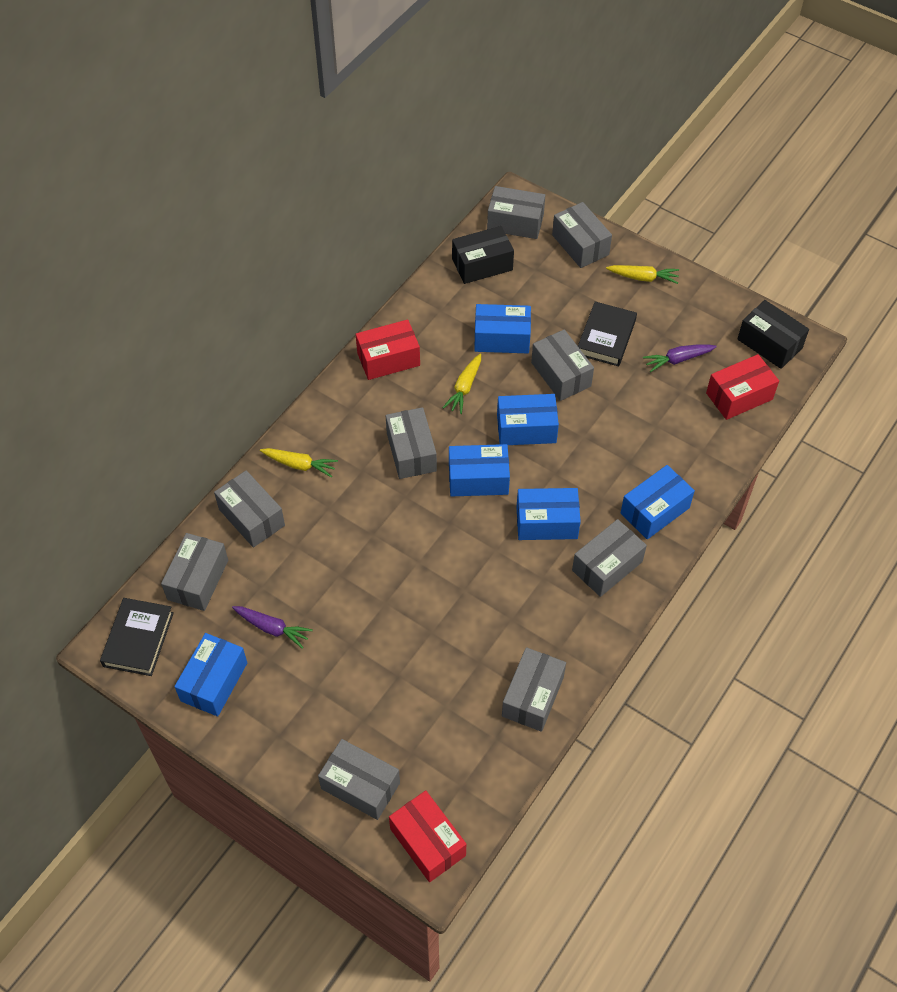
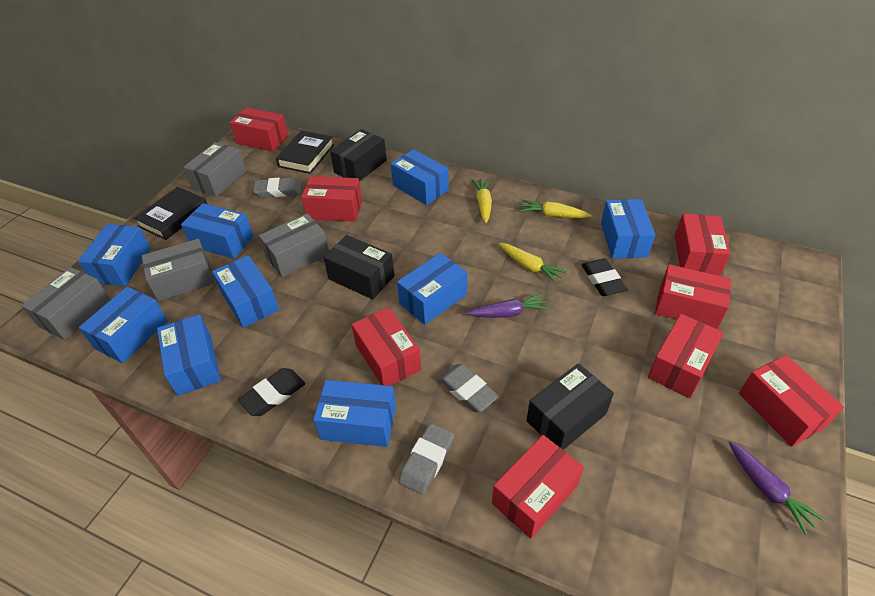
black box: 2 -> 3
black eraser: 0 -> 2
blue box: 6 -> 9
grey box: 9 -> 4
grey eraser: 0 -> 3
red box: 3 -> 8

